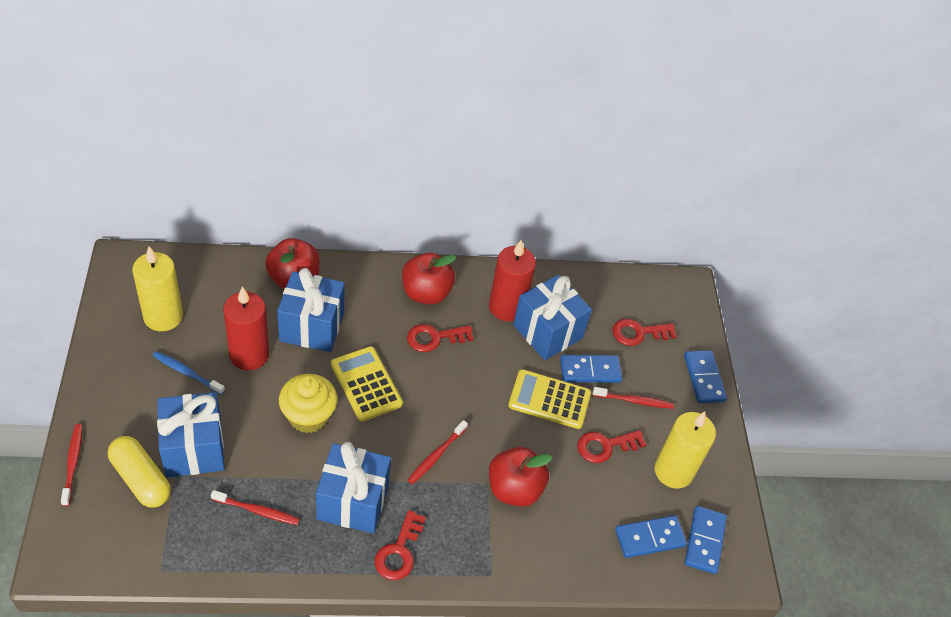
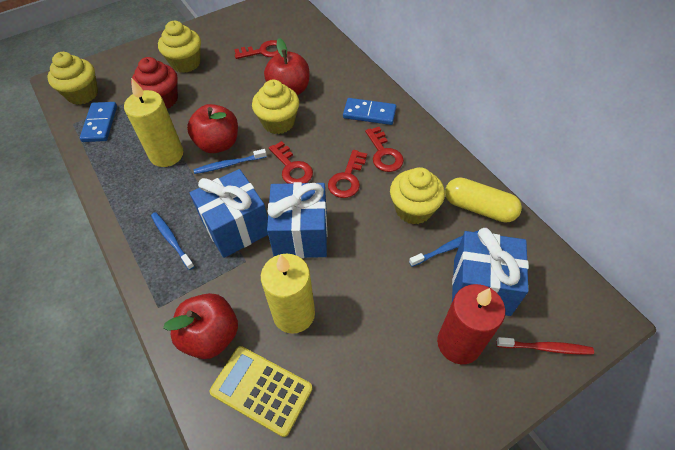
blue domino: 4 -> 2
blue gift: 4 -> 3
blue toothbrush: 1 -> 3
red candle: 2 -> 1
red cupcake: 0 -> 1
red toothbrush: 4 -> 1
yellow calculator: 2 -> 1
yellow cupcake: 1 -> 4

